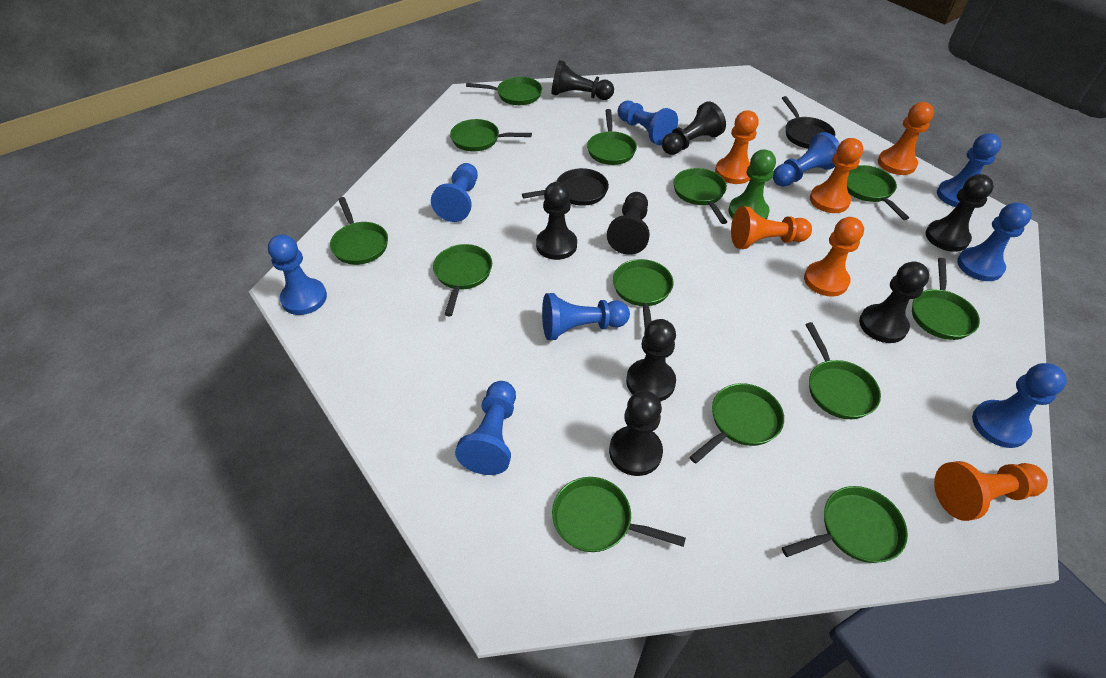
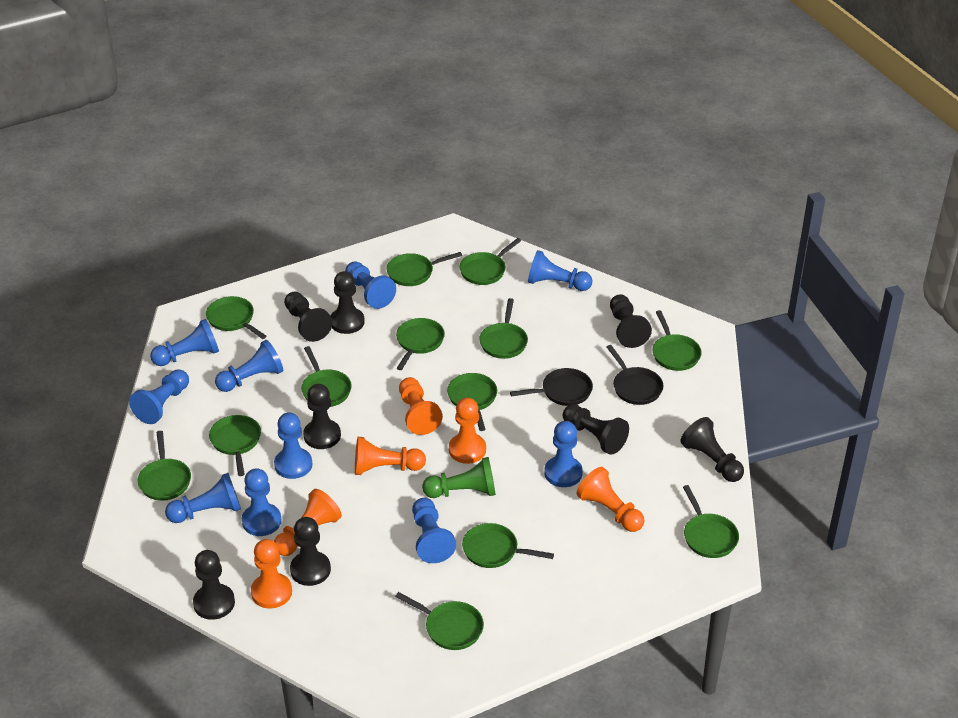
blue pawn: 9 -> 10

